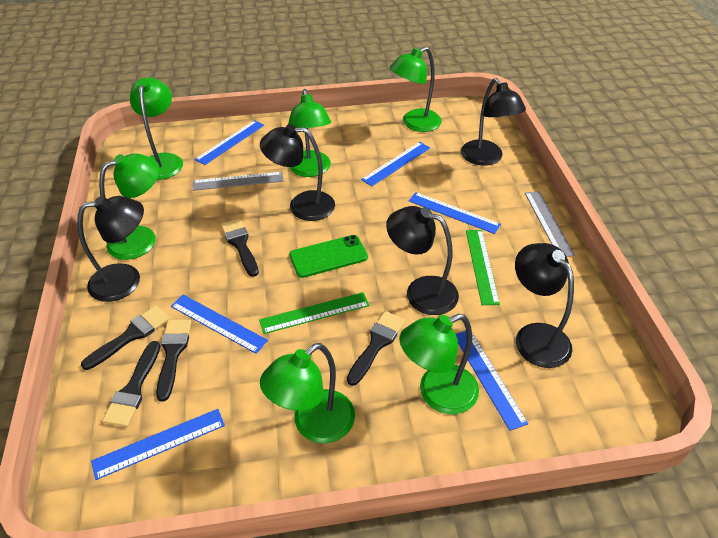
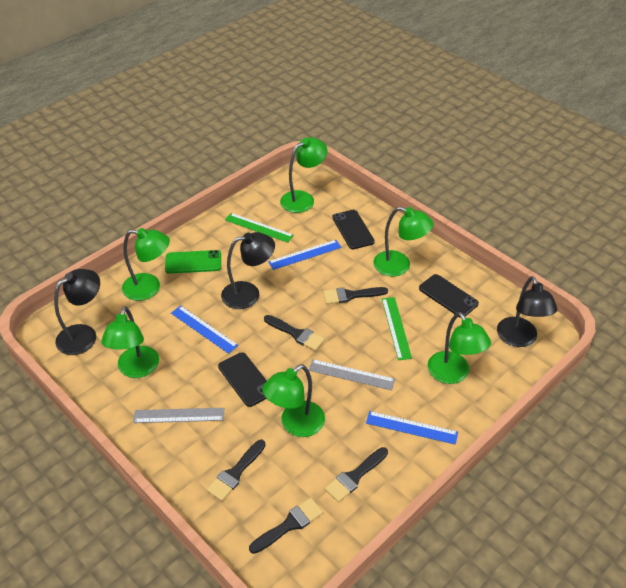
black lamp: 5 -> 3
black phone: 0 -> 3
blue ruler: 6 -> 3

